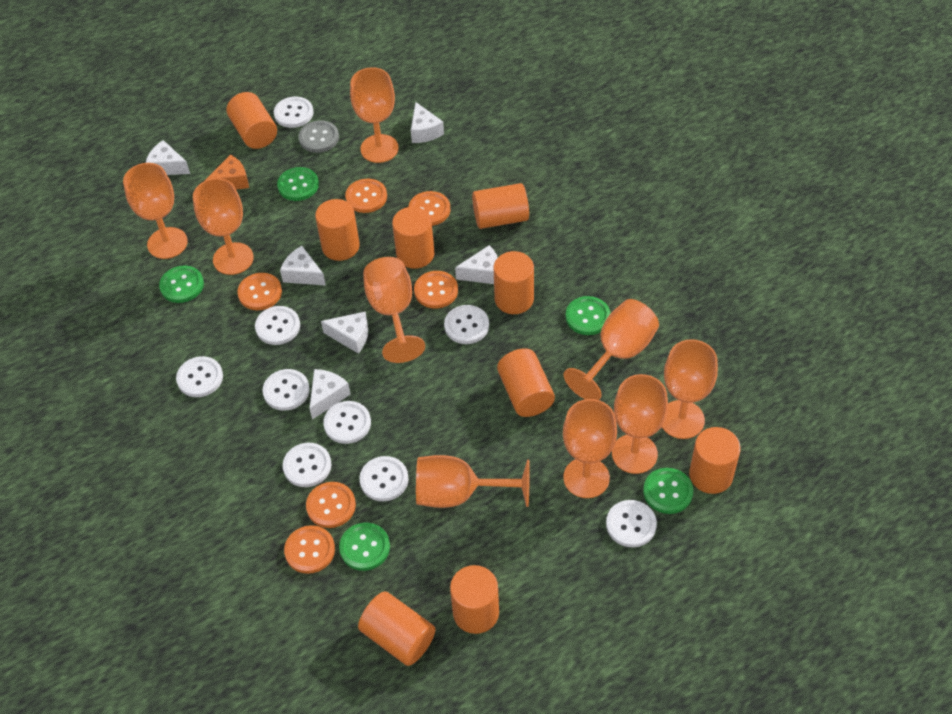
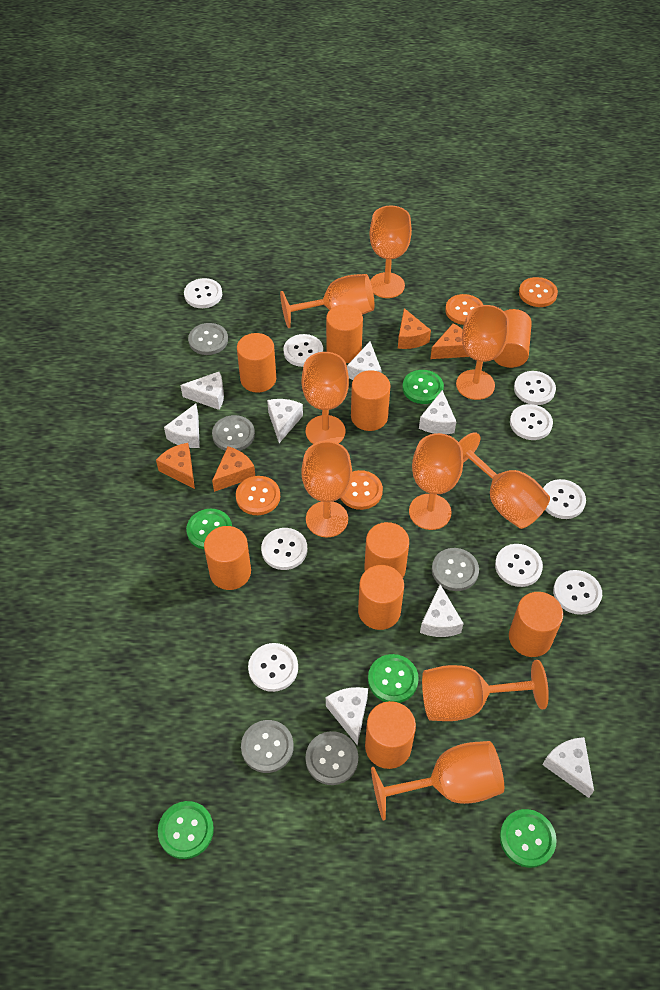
grey button: 1 -> 5
orange button: 6 -> 4
orange cheese: 1 -> 4
white cheese: 6 -> 8

